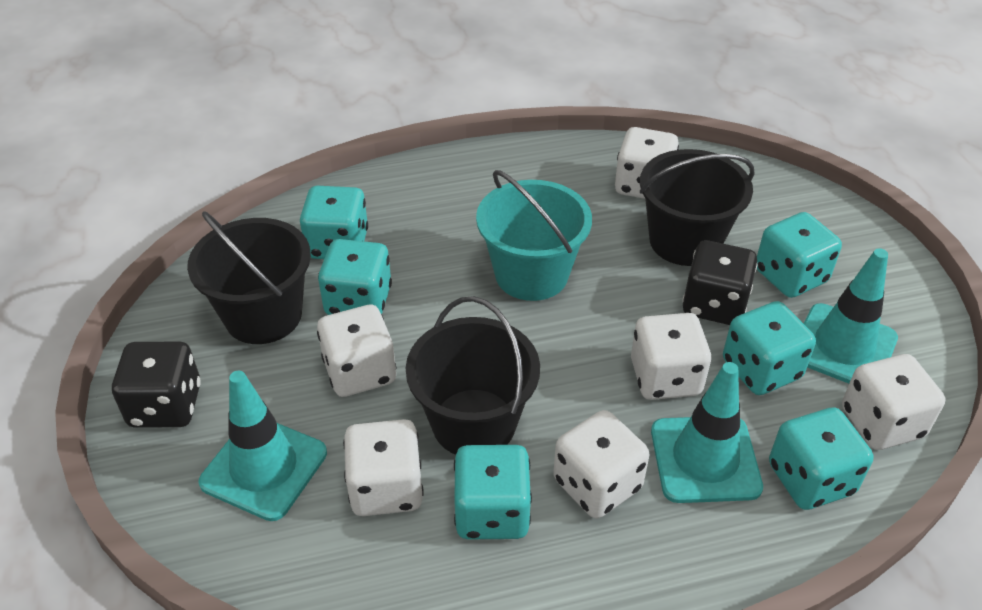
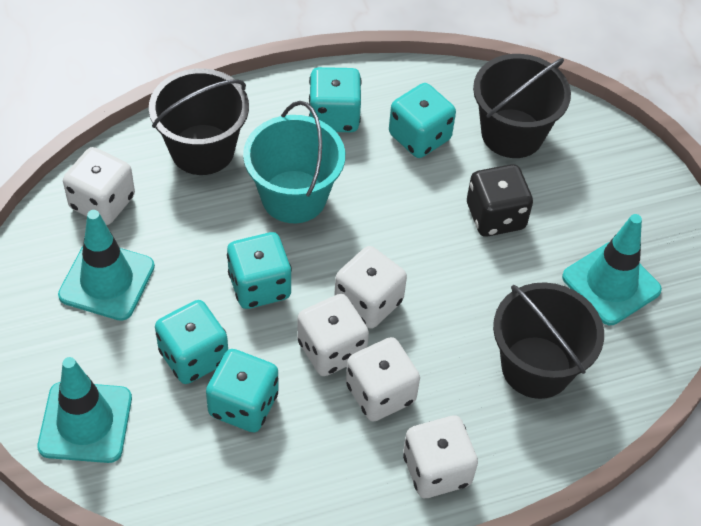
black dice: 2 -> 1
turquoise dice: 6 -> 5
white dice: 6 -> 5

